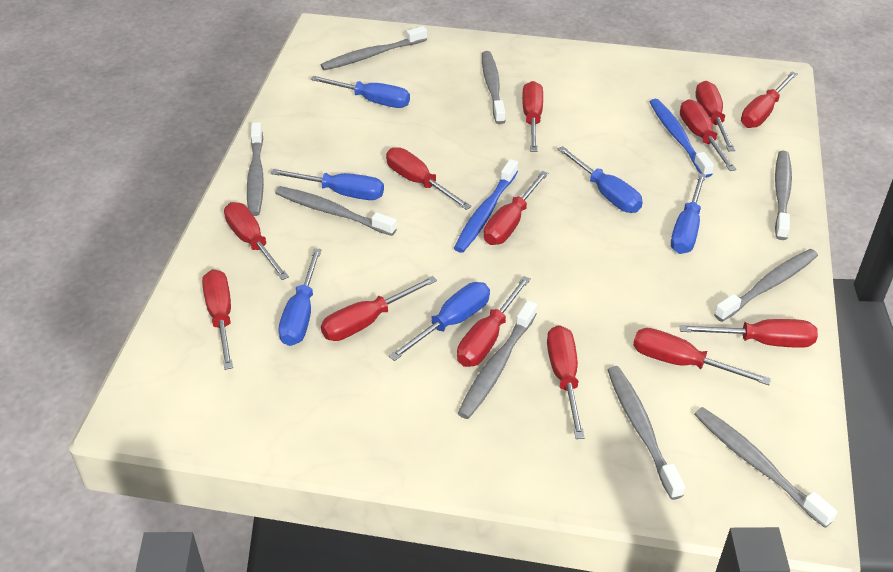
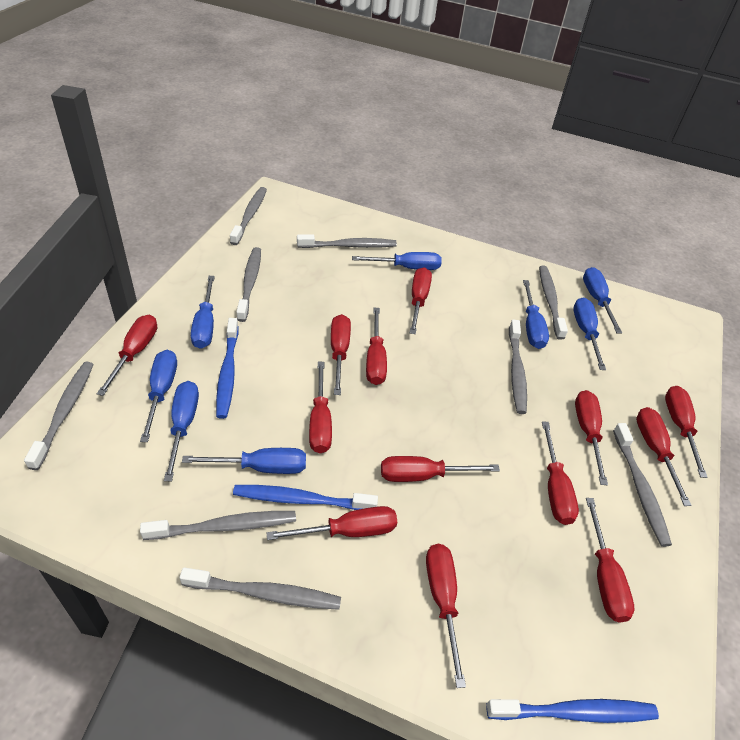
blue screwdriver: 6 -> 8
blue toothbrush: 2 -> 3

